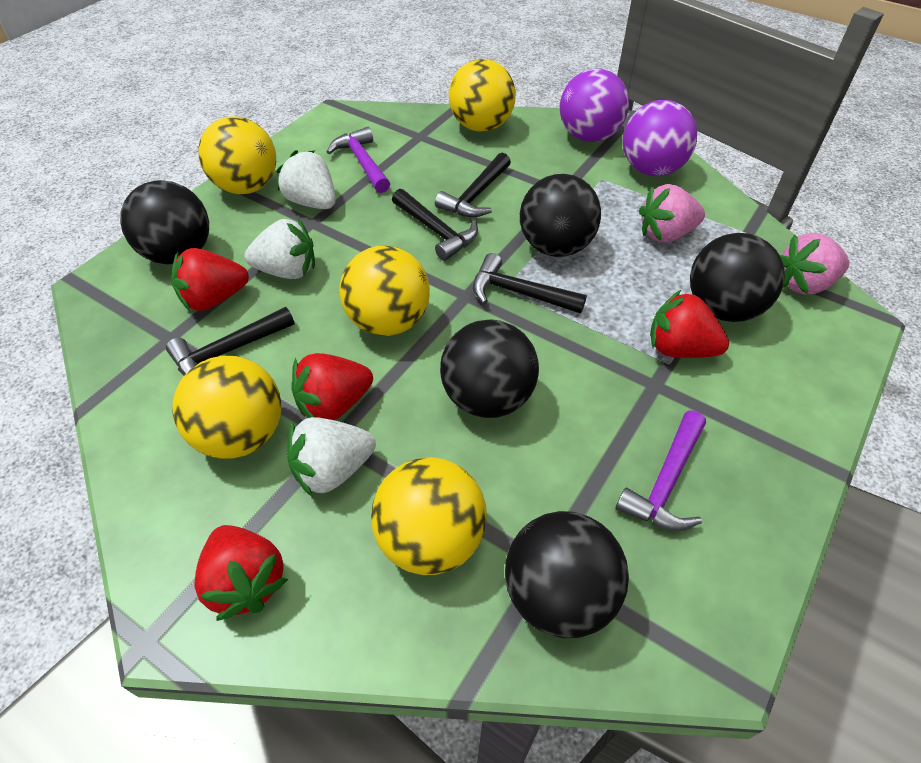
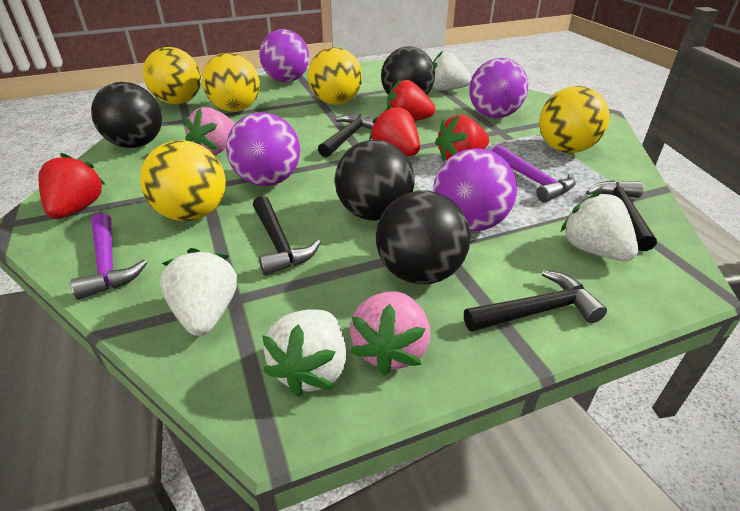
black ball: 5 -> 4
purple ball: 2 -> 4
white strawberry: 3 -> 4

